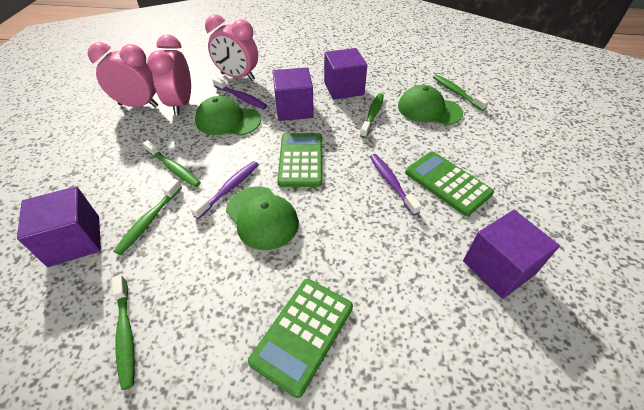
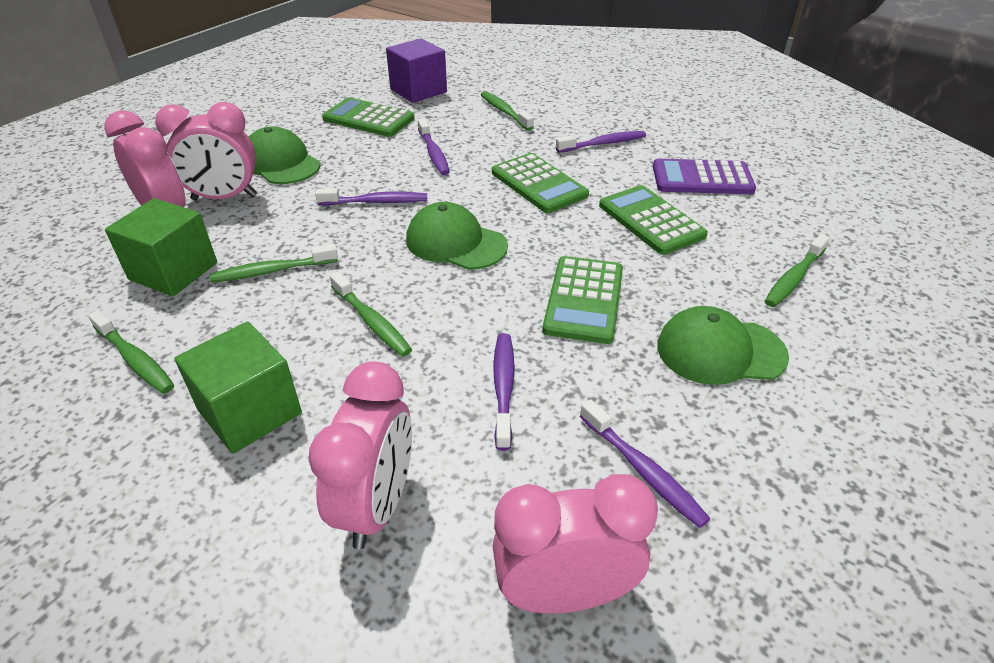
green calculator: 3 -> 4
green cube: 0 -> 2
pink clock: 3 -> 4
purple calculator: 0 -> 1
purple cube: 4 -> 1
purple toothbrush: 3 -> 5

